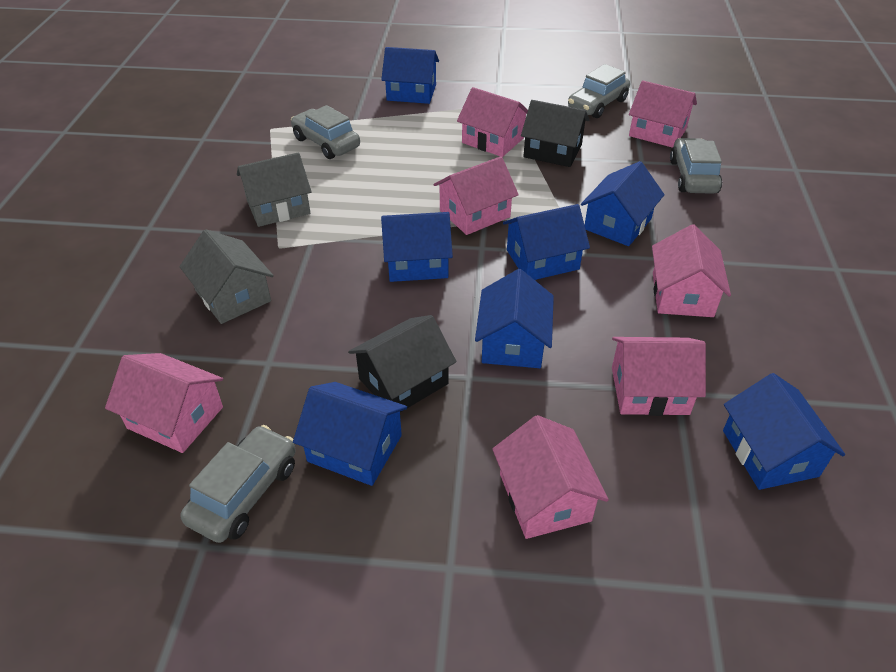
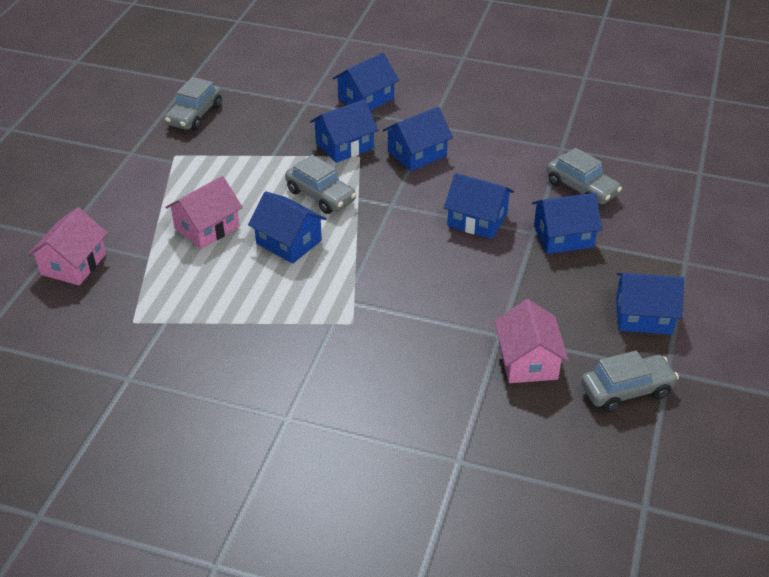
black house: 2 -> 0
grey house: 2 -> 0
pink house: 7 -> 3

